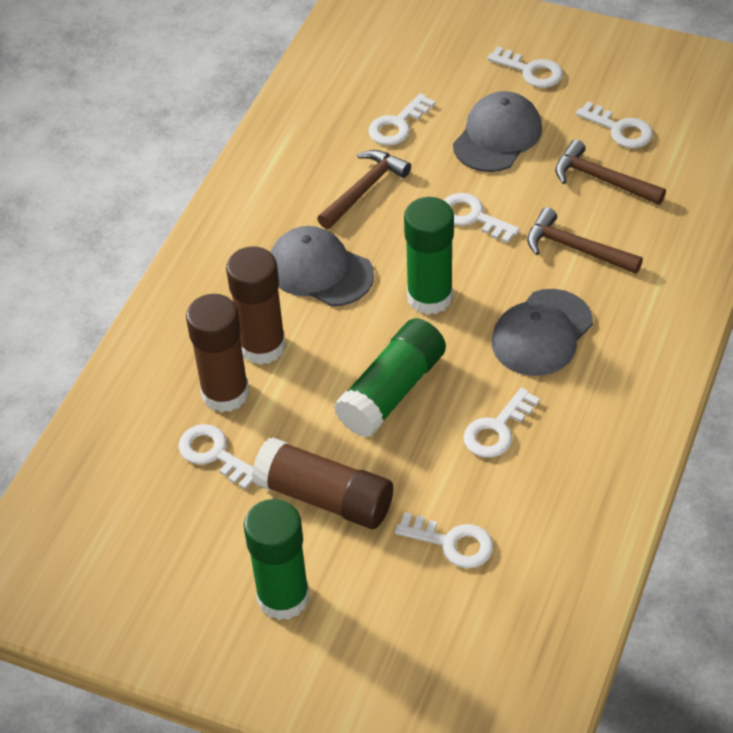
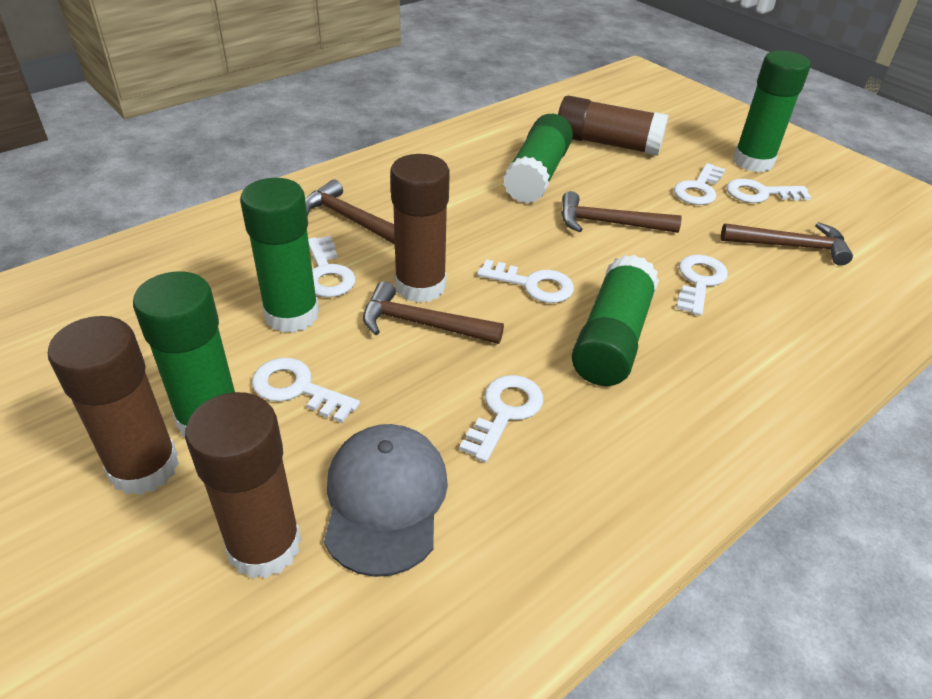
brown glue stick: 3 -> 4
brown hammer: 3 -> 4
green glue stick: 3 -> 5
grey cap: 3 -> 1

